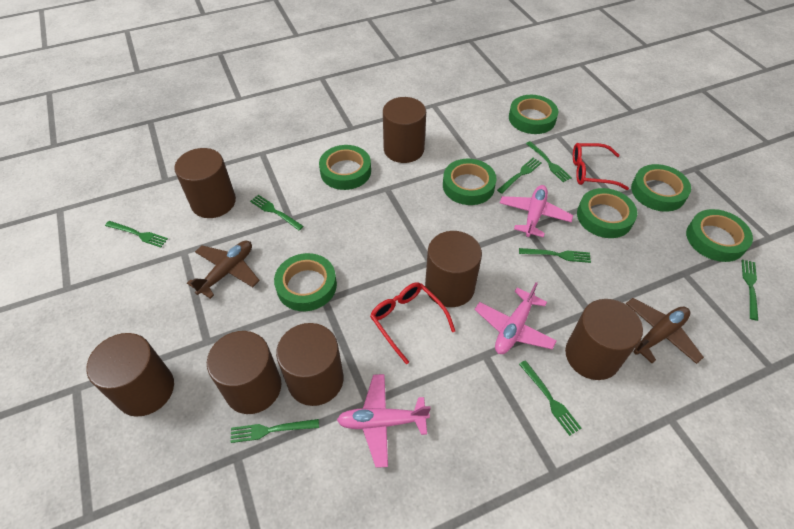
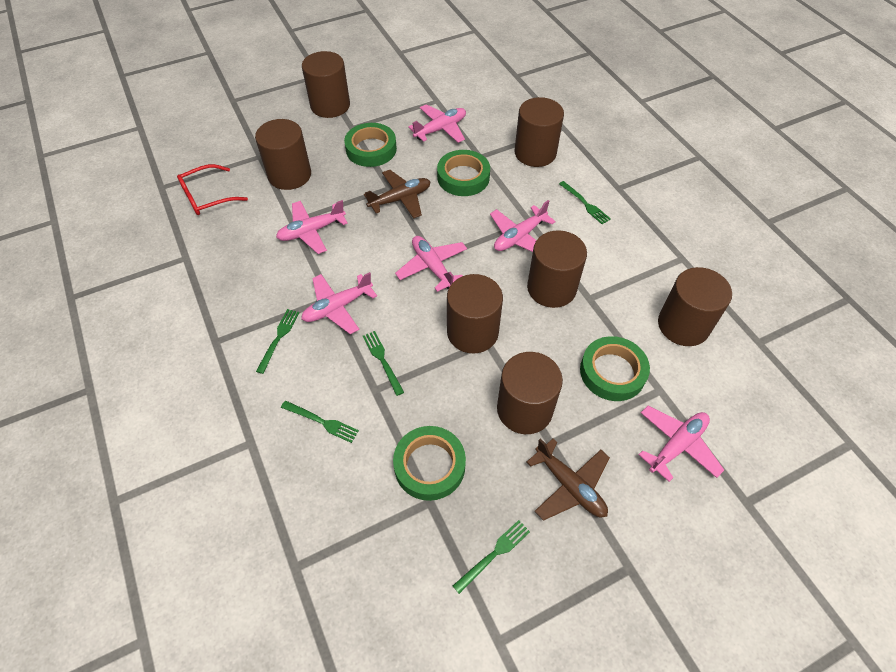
green fork: 8 -> 5
green tape: 7 -> 4
pink plane: 3 -> 6
red glasses: 2 -> 1

